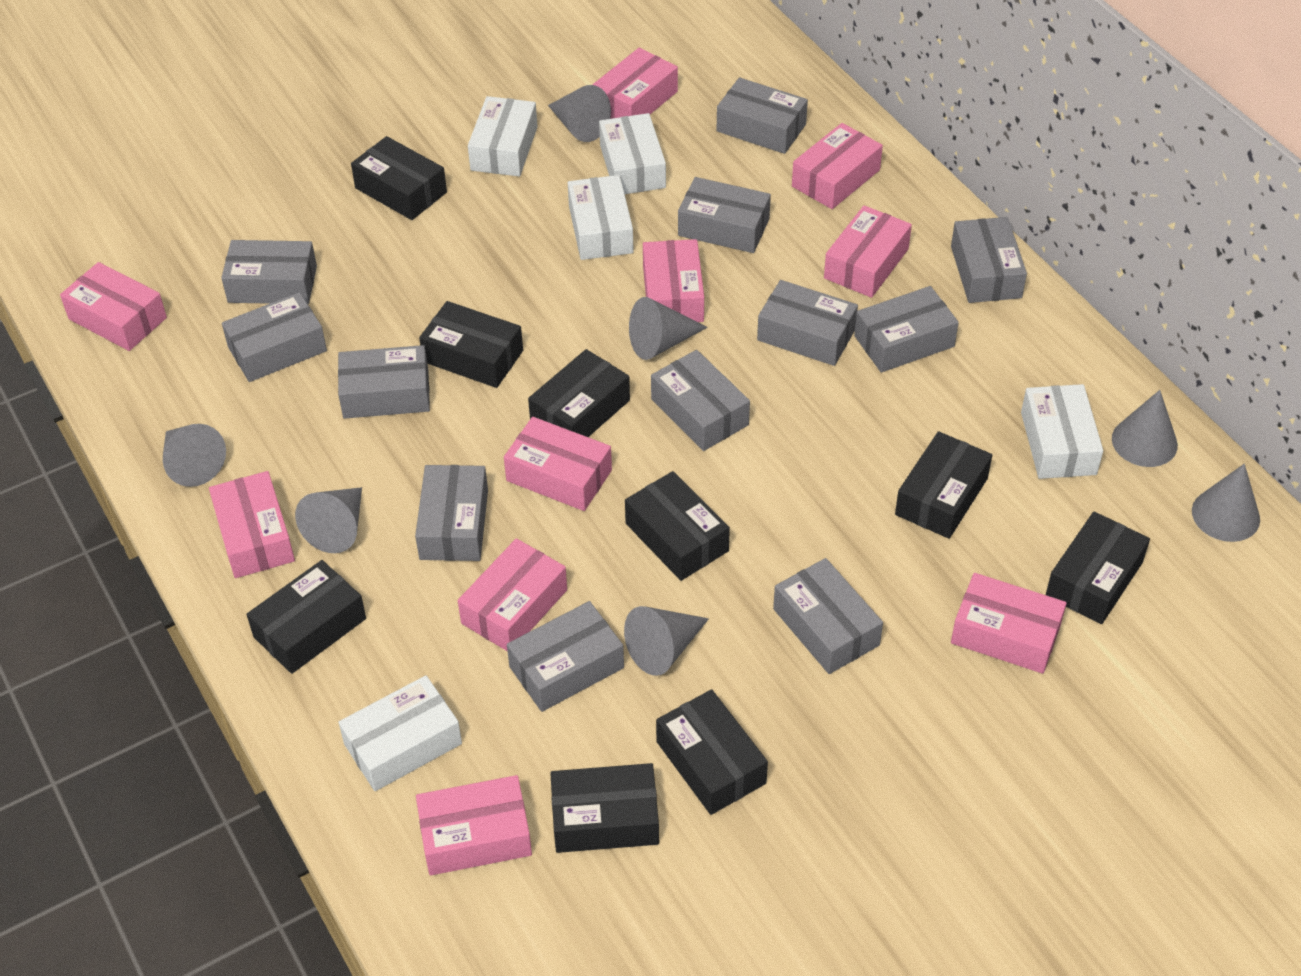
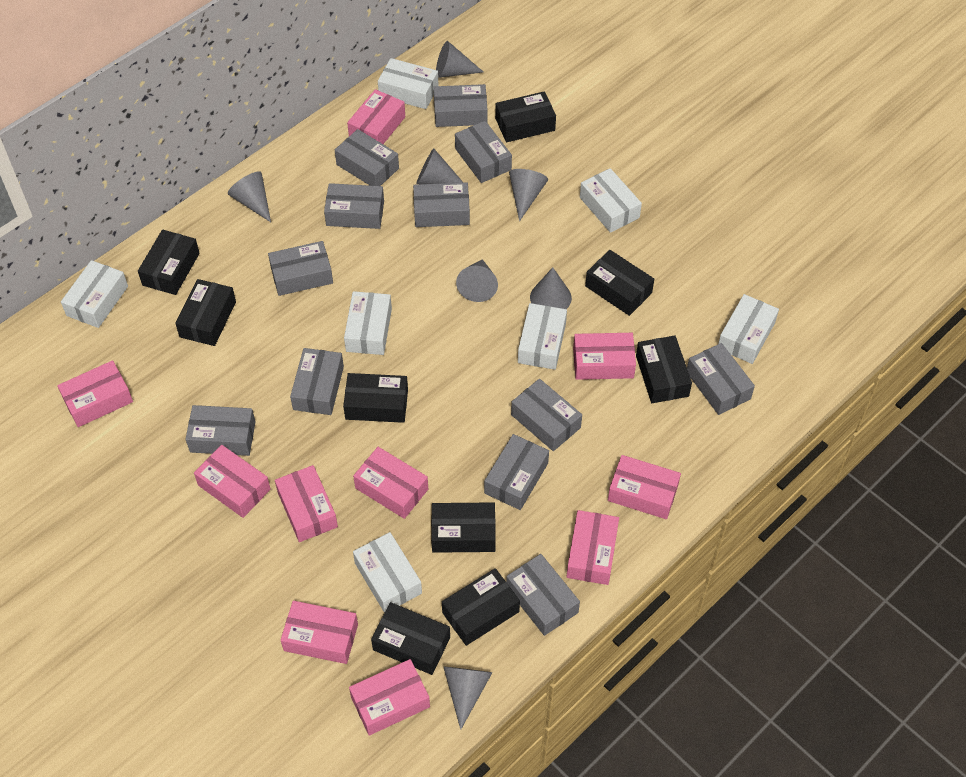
white box: 5 -> 7

